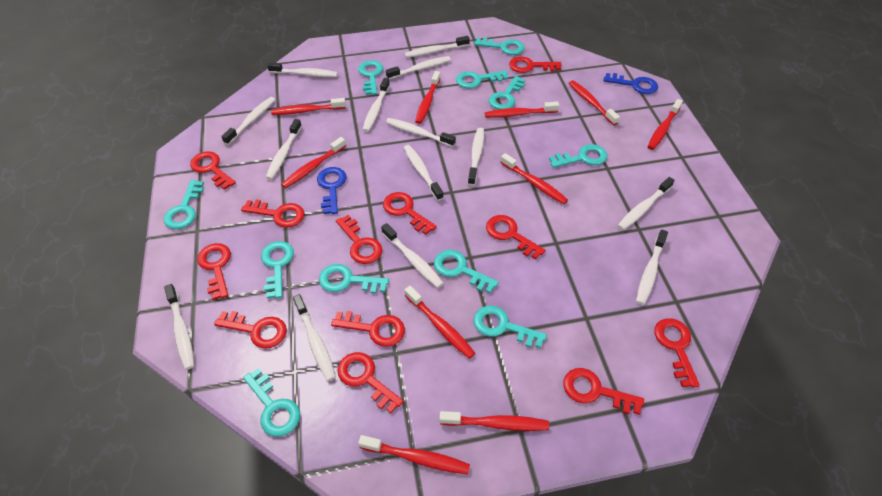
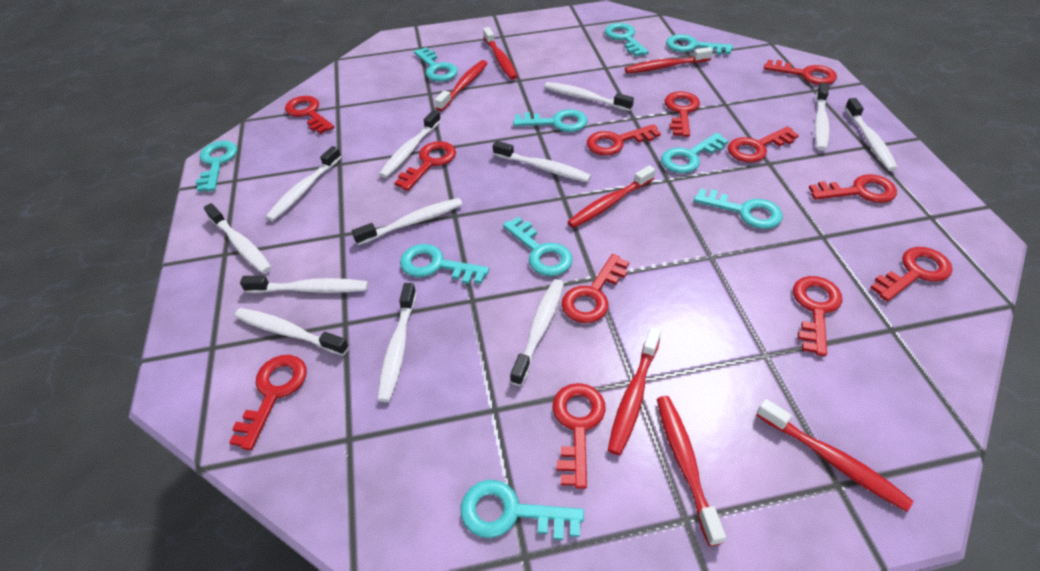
blue key: 2 -> 0
red toothbrush: 10 -> 7
turquoise key: 11 -> 10
white toothbrush: 14 -> 12

